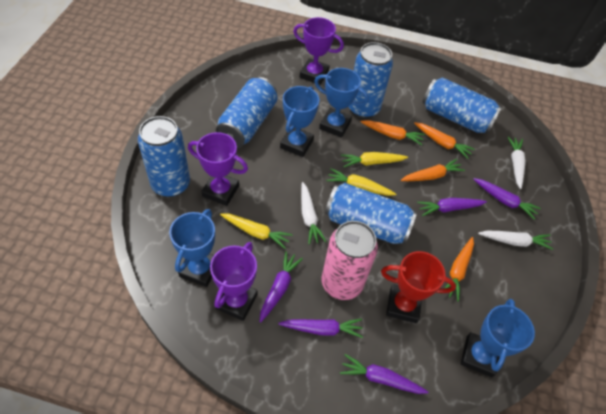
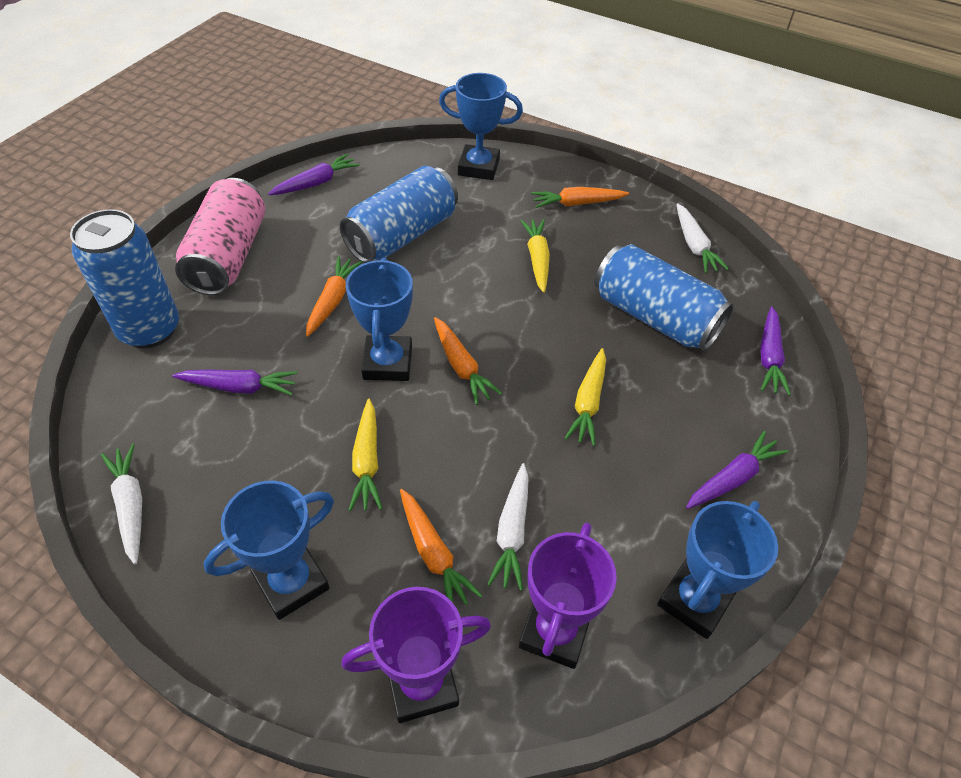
blue can: 5 -> 3
purple carrot: 5 -> 4
purple trophy: 3 -> 2
red trophy: 1 -> 0

